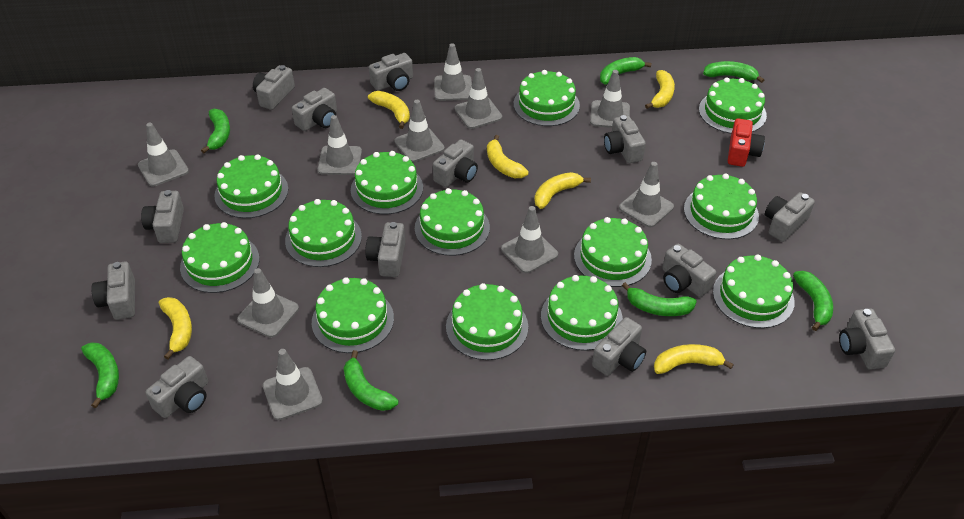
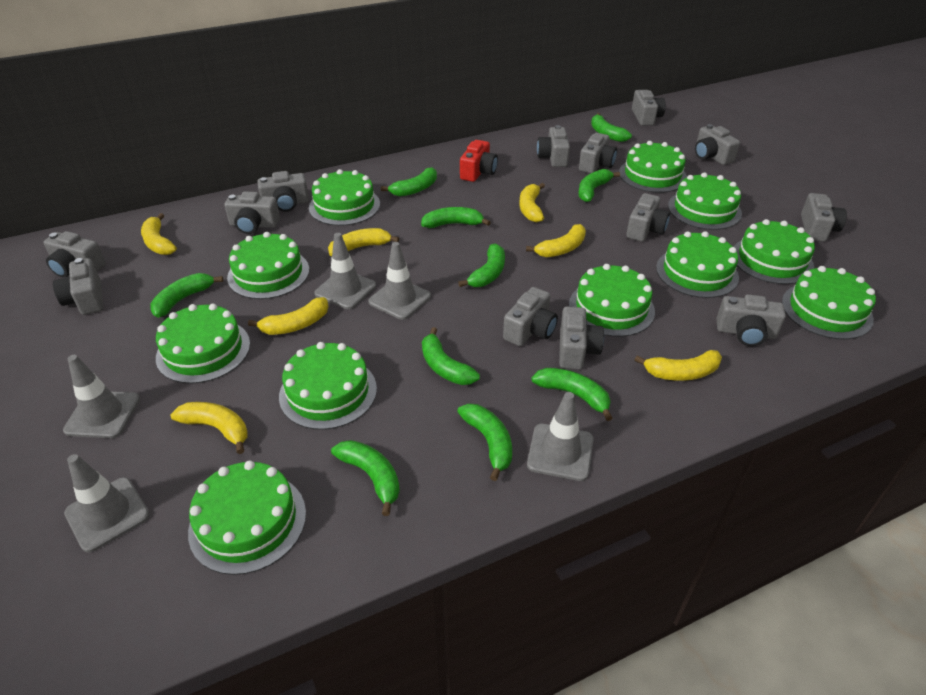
green banana: 7 -> 10
green cake: 13 -> 11
grey traffic cone: 10 -> 5
yellow banana: 6 -> 7

